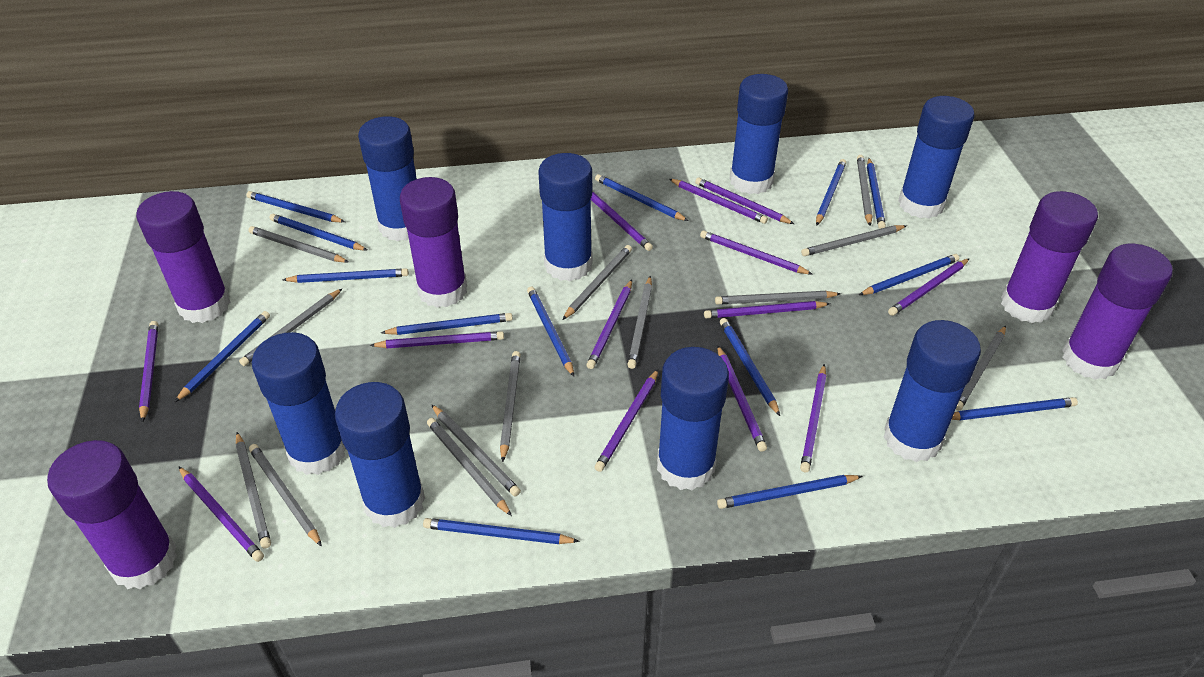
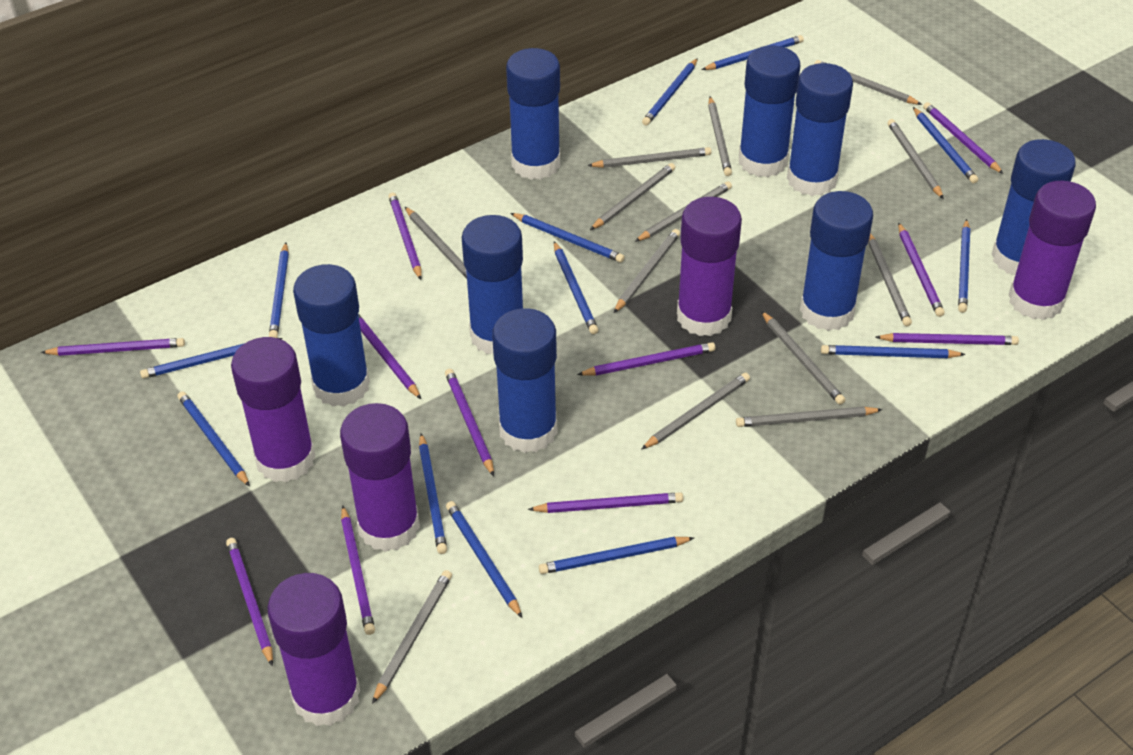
blue pencil: 14 -> 13
purple pencil: 13 -> 11

